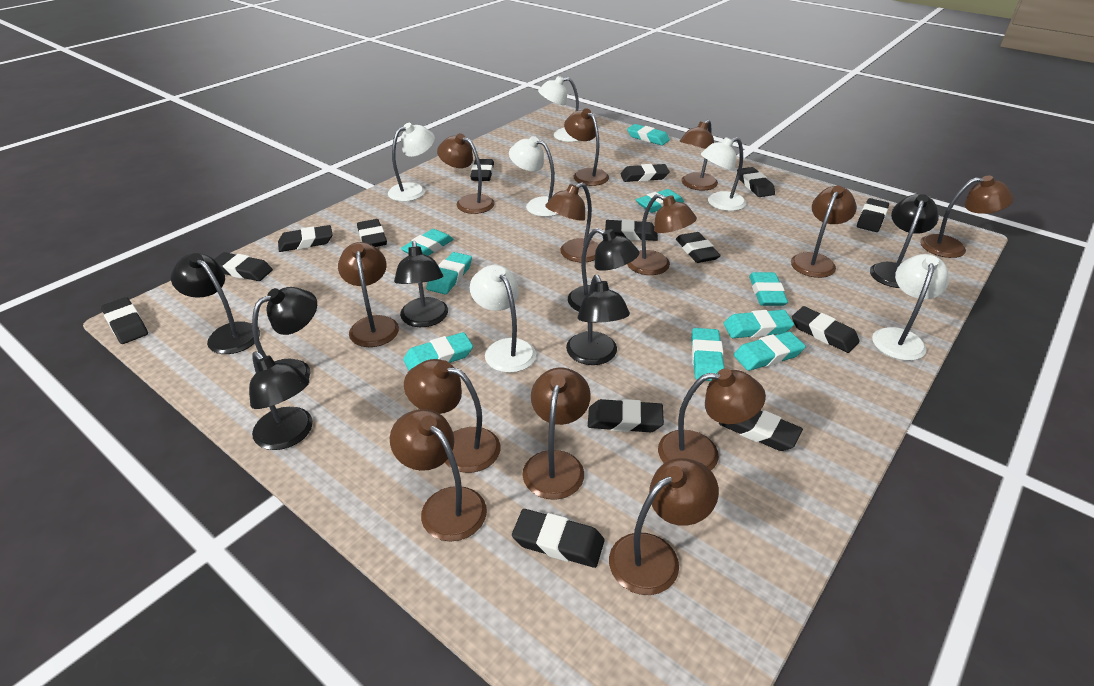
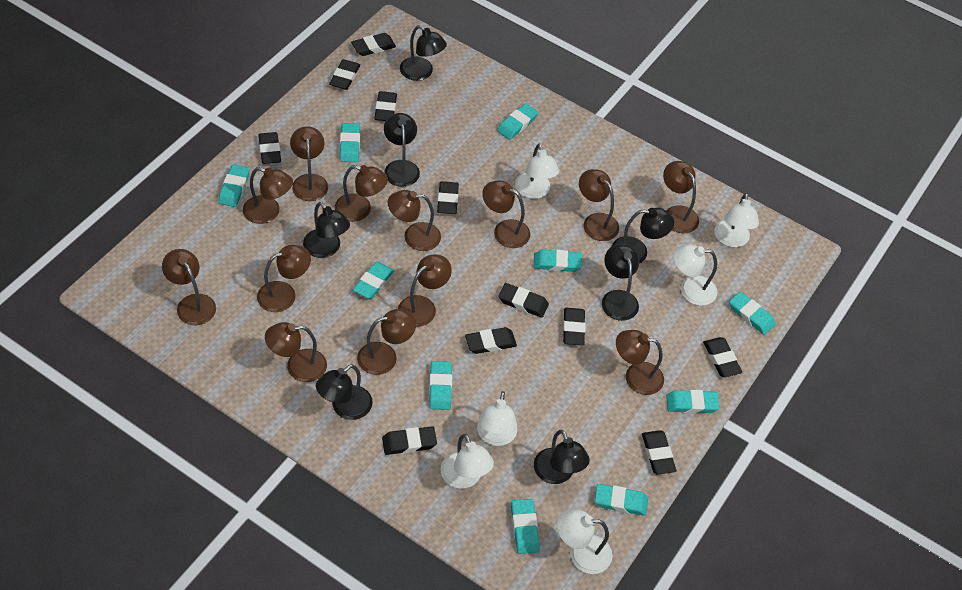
black eraser: 14 -> 11
turquoise eraser: 9 -> 10

